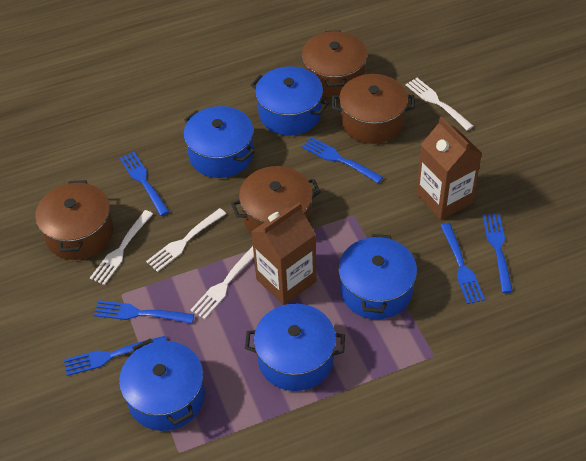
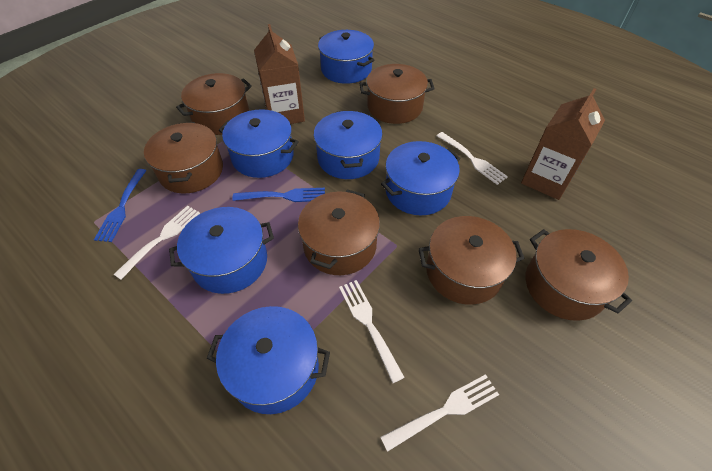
blue fork: 6 -> 2
blue pot: 5 -> 6
brown pot: 4 -> 6

